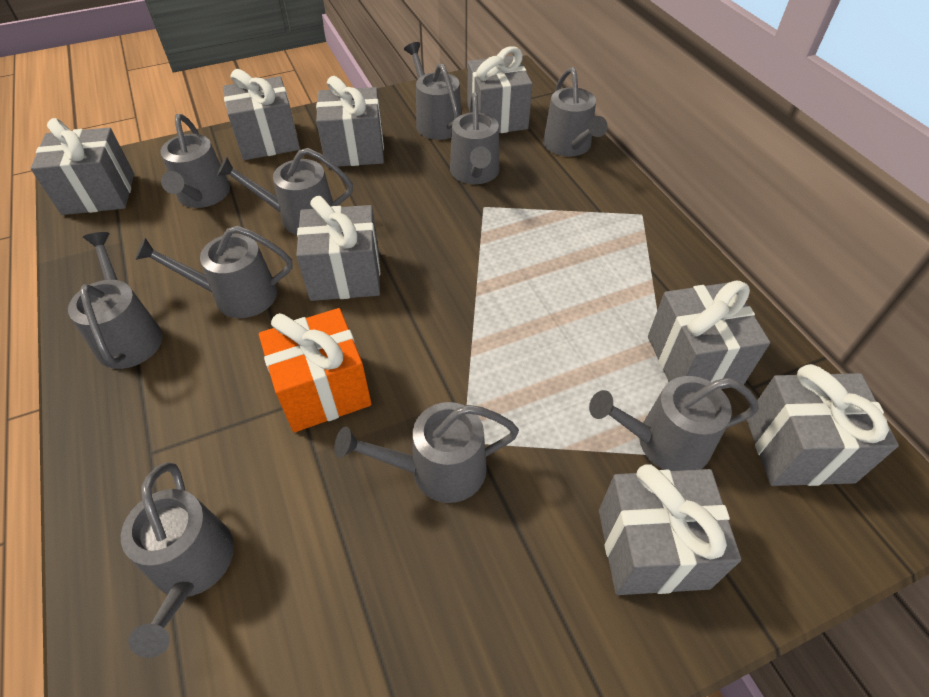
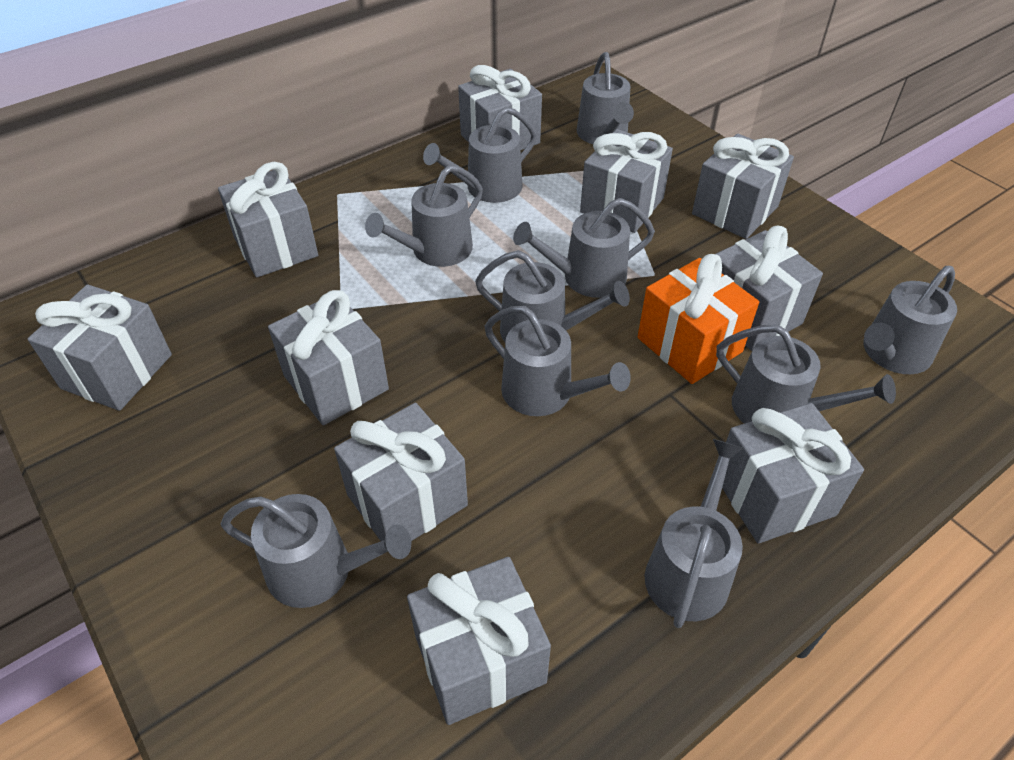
grey gift: 8 -> 10

